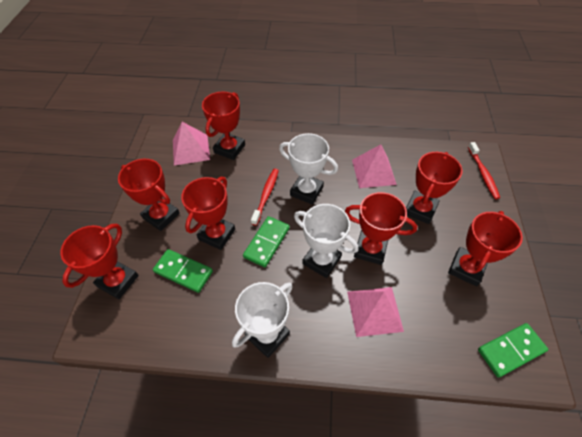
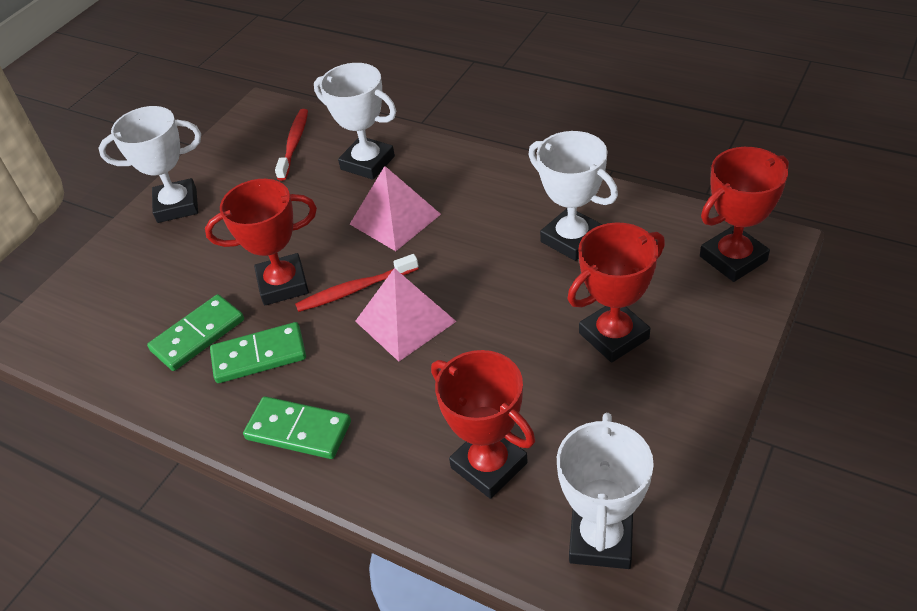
pink pyramid: 3 -> 2
red trophy: 7 -> 4
white trophy: 3 -> 4

